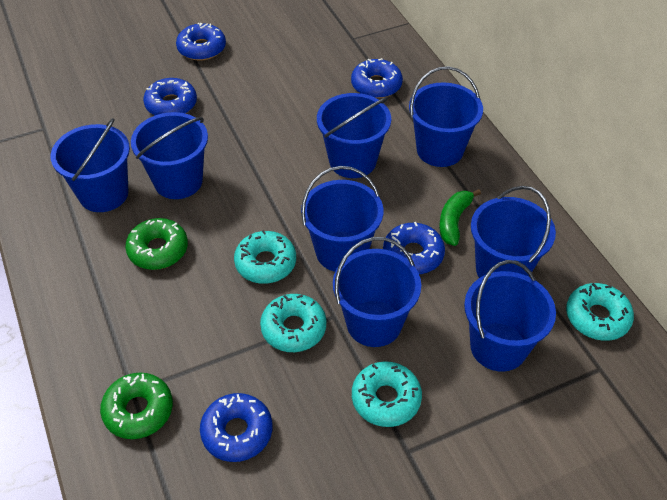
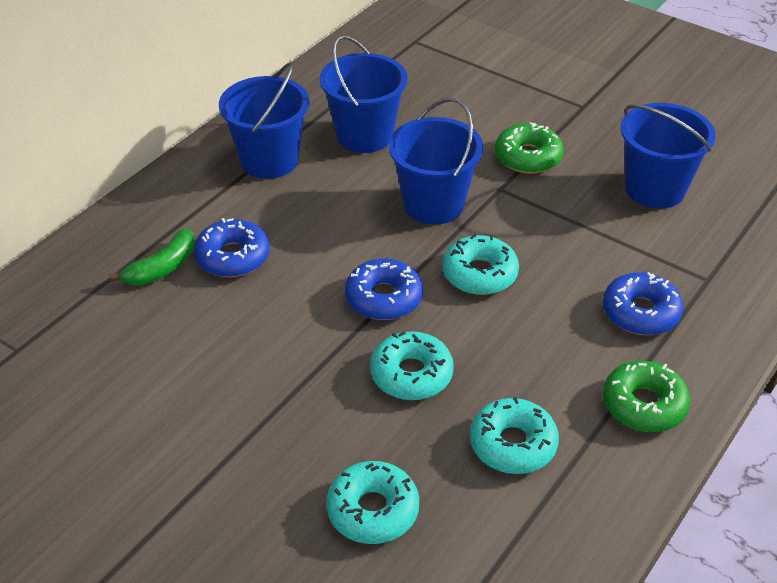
blue bucket: 8 -> 4
blue donut: 5 -> 3

